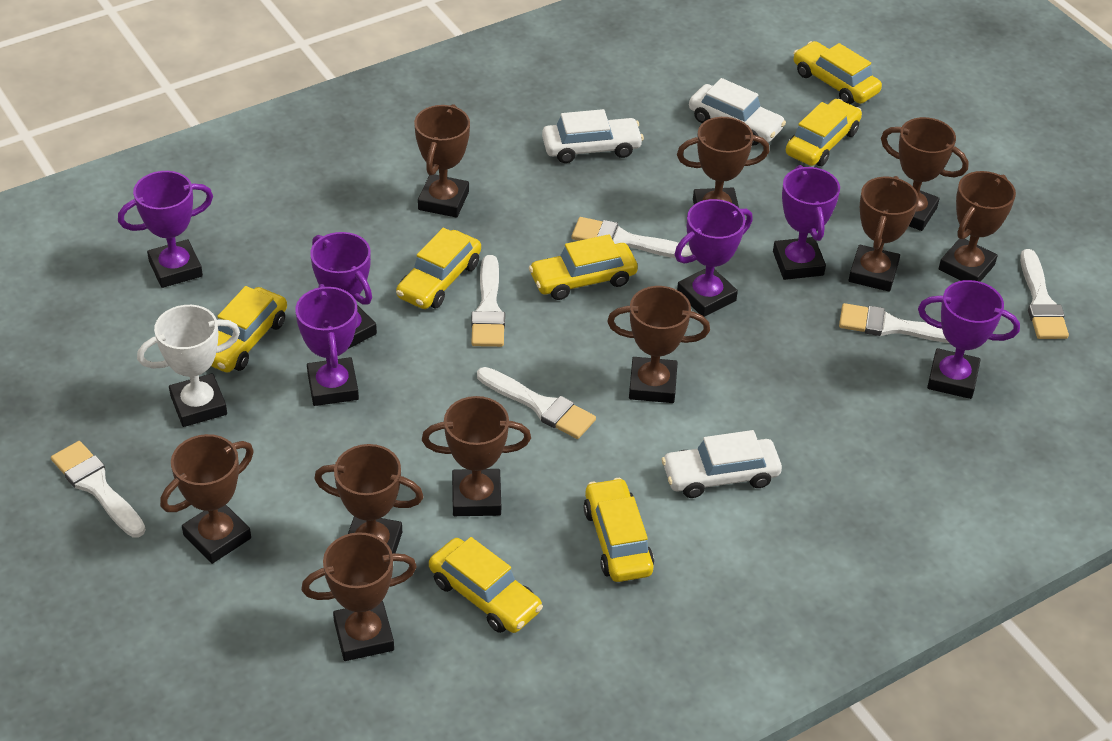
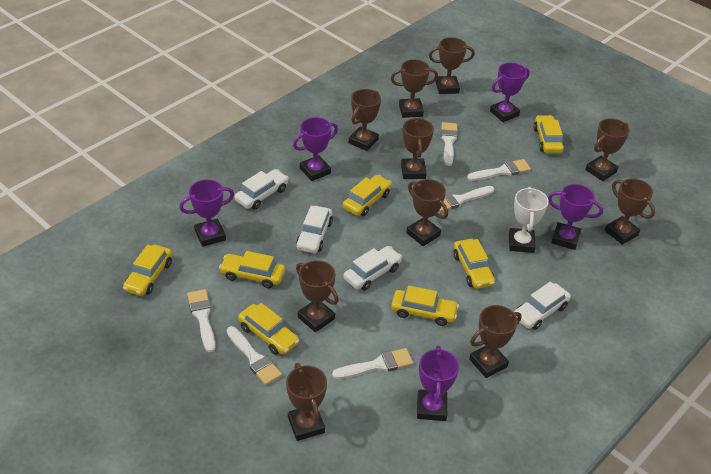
purple trophy: 6 -> 5
white car: 3 -> 4

